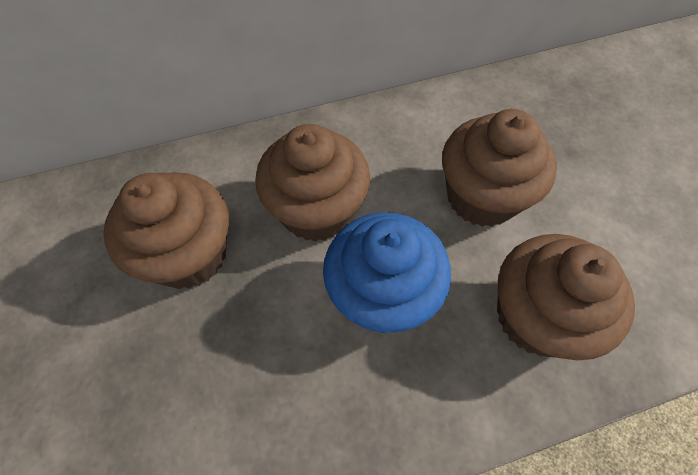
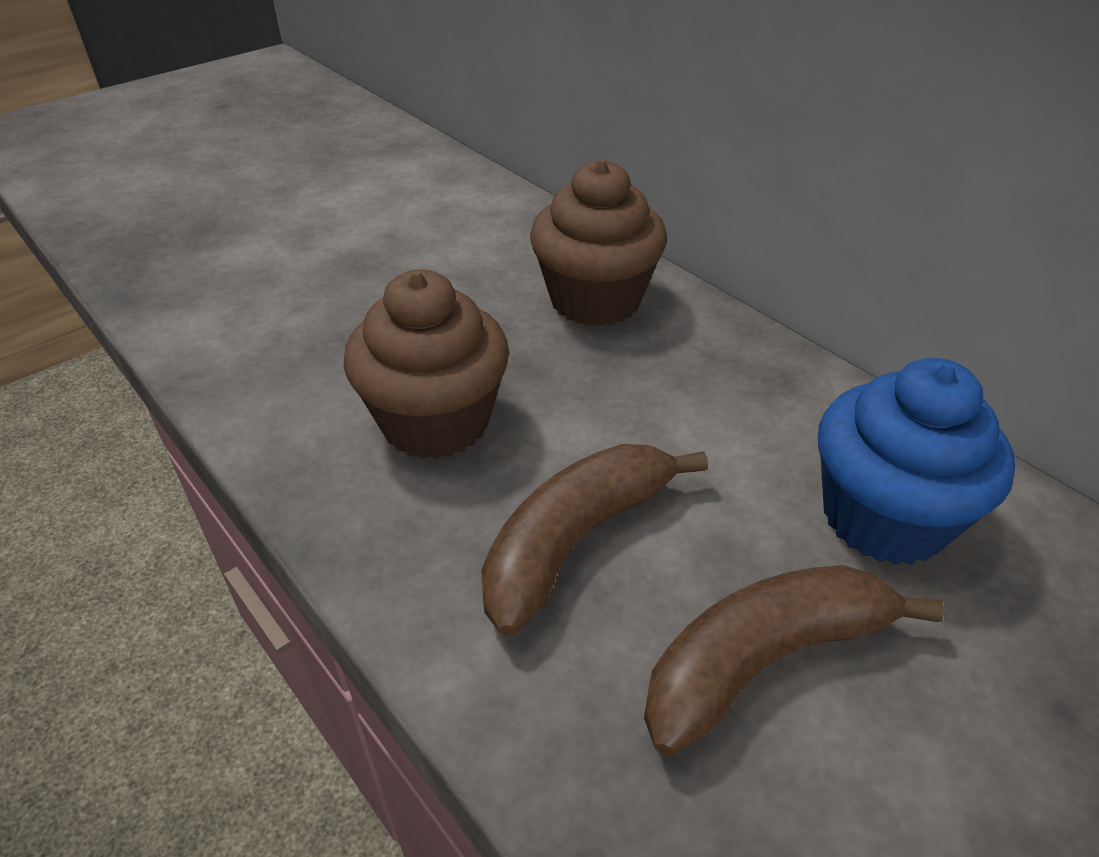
brown banana: 0 -> 2
brown cupcake: 4 -> 2

